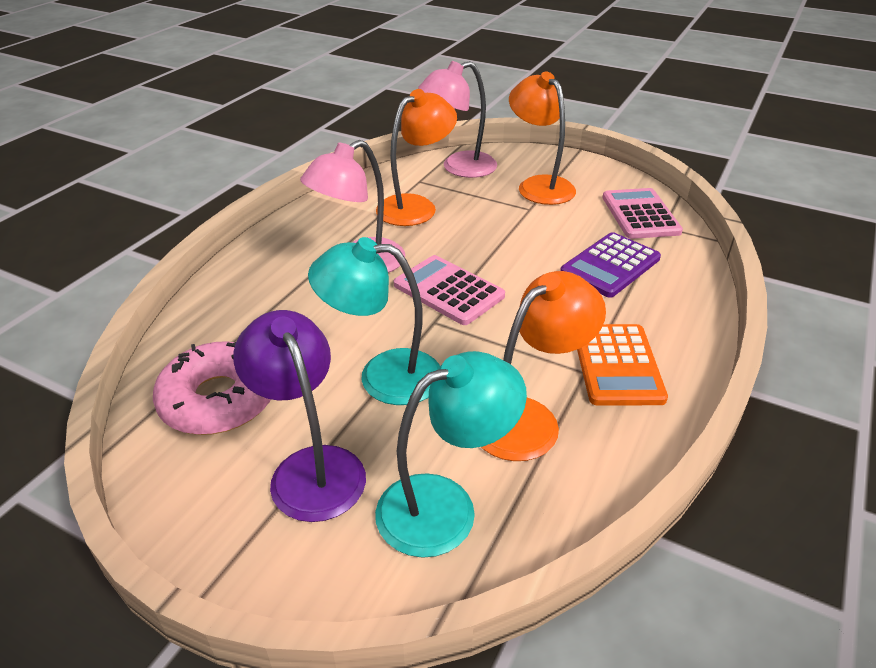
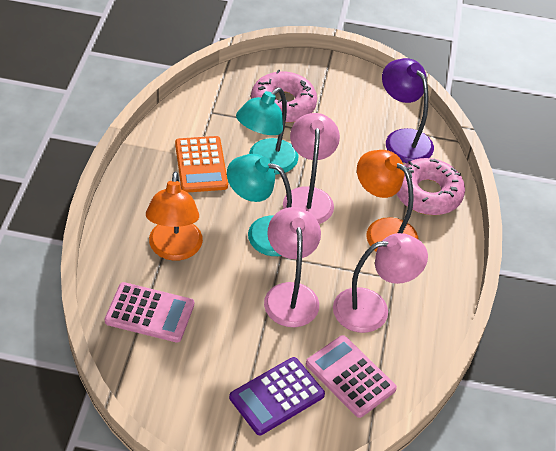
orange lamp: 3 -> 2
pink donut: 1 -> 2
pink lamp: 2 -> 3

